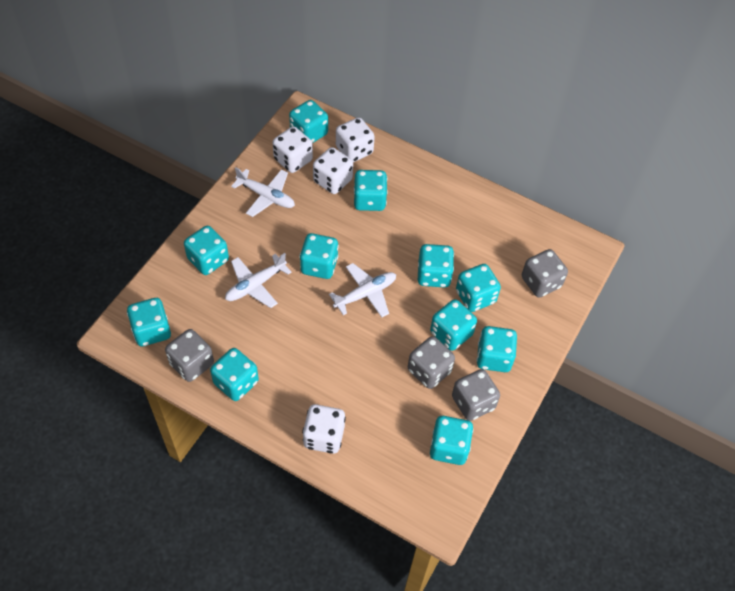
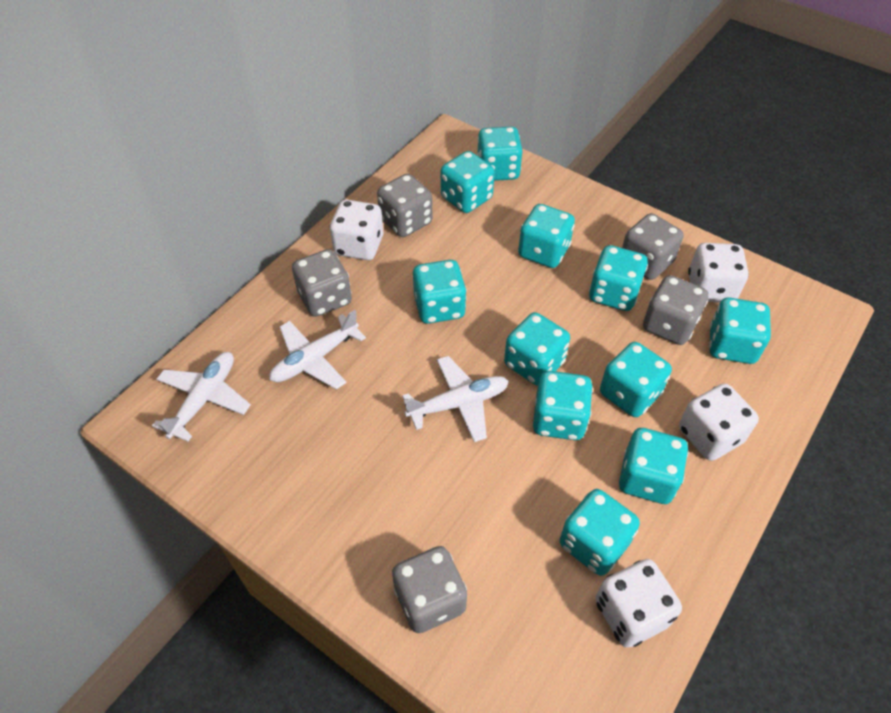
grey dice: 4 -> 5

